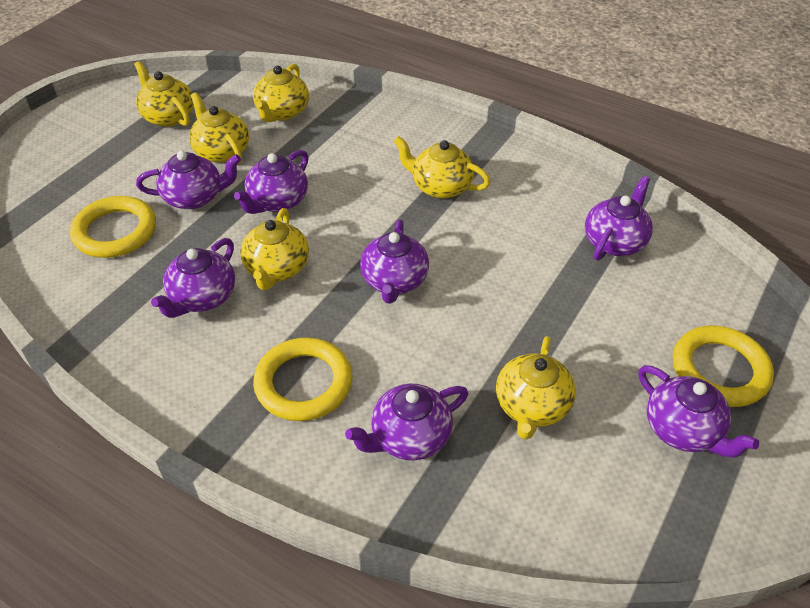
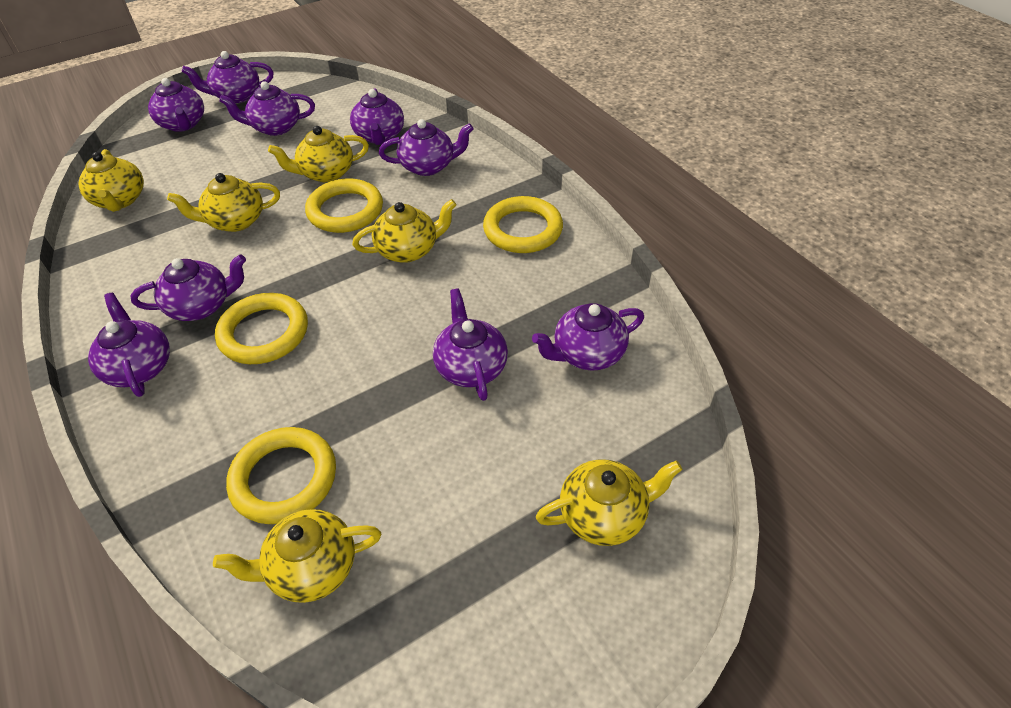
purple teapot: 7 -> 9
yellow ring: 3 -> 4

